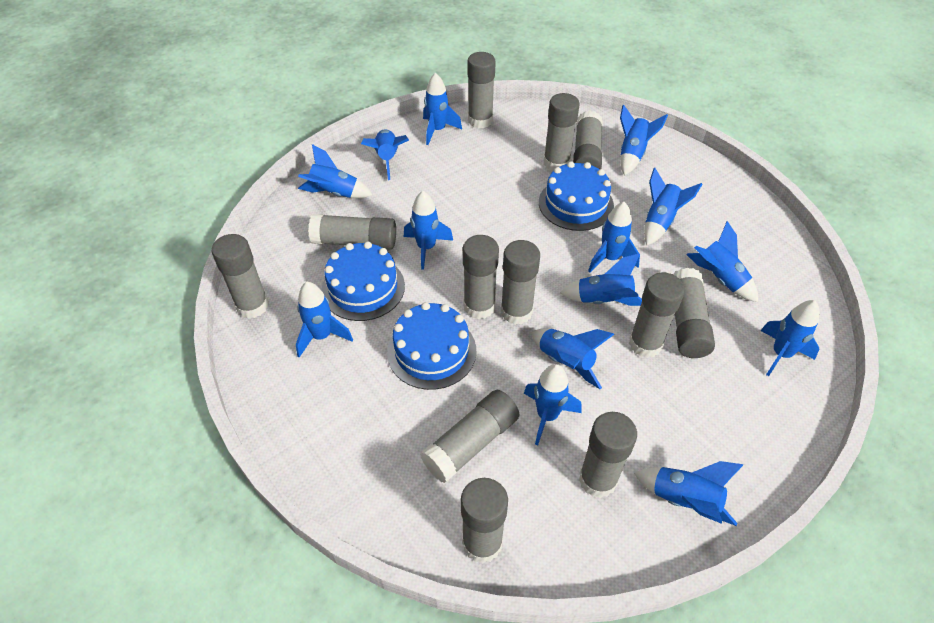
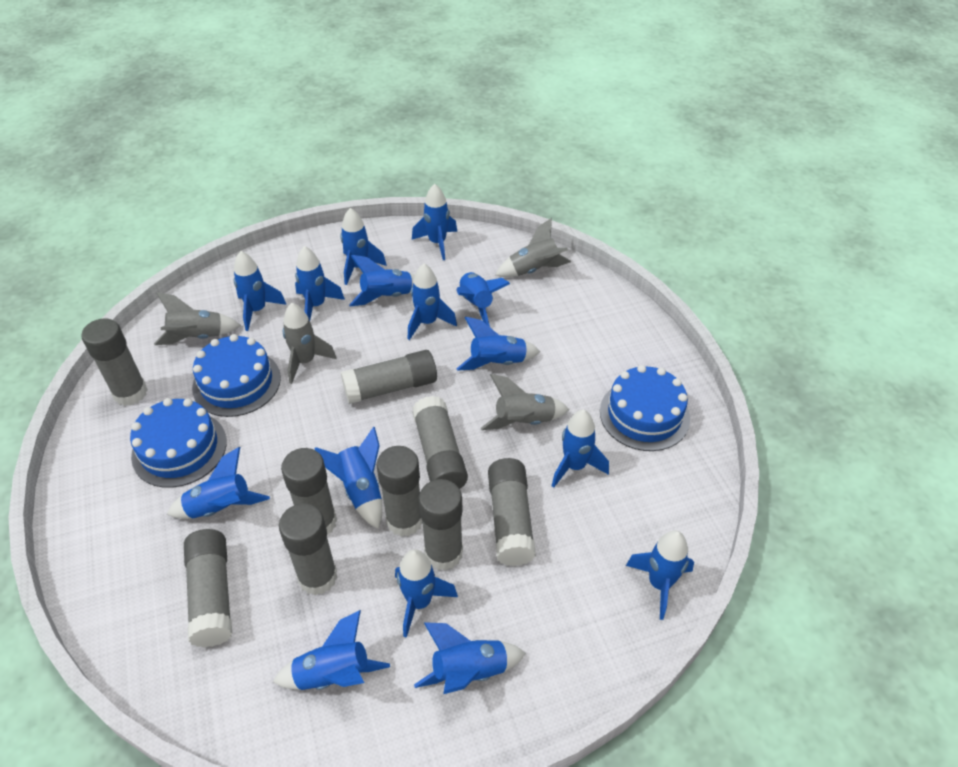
blue rocket: 14 -> 15
grey glue stick: 12 -> 9
grey rocket: 0 -> 4

